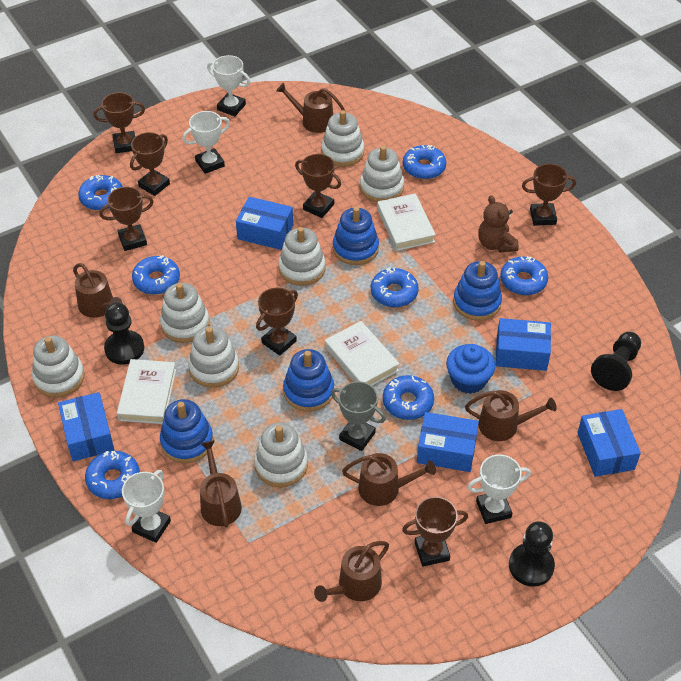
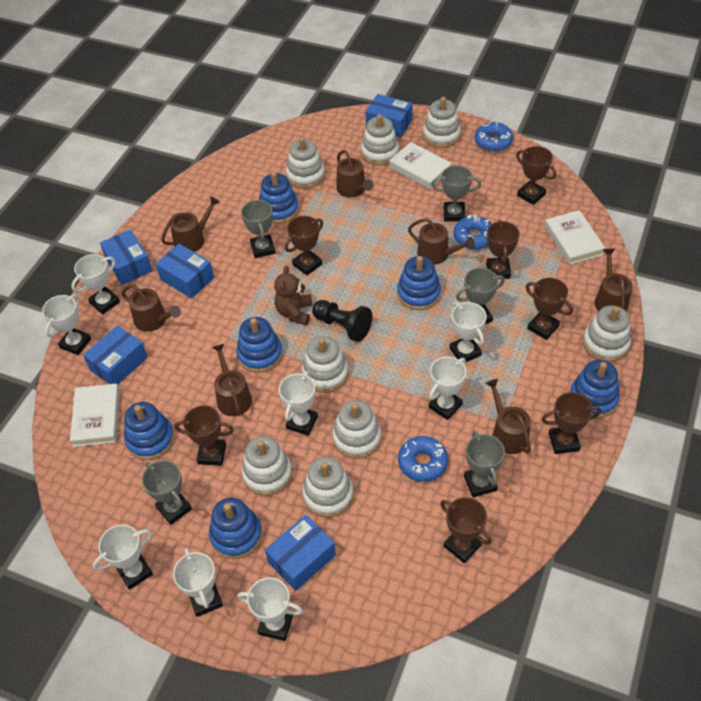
black pawn: 3 -> 1
blue cupcake: 1 -> 0
blue donut: 7 -> 3
blue stacking toy: 4 -> 6
brown watering can: 6 -> 7
grey trophy: 1 -> 5
white stacking toy: 7 -> 8
white trophy: 4 -> 8

